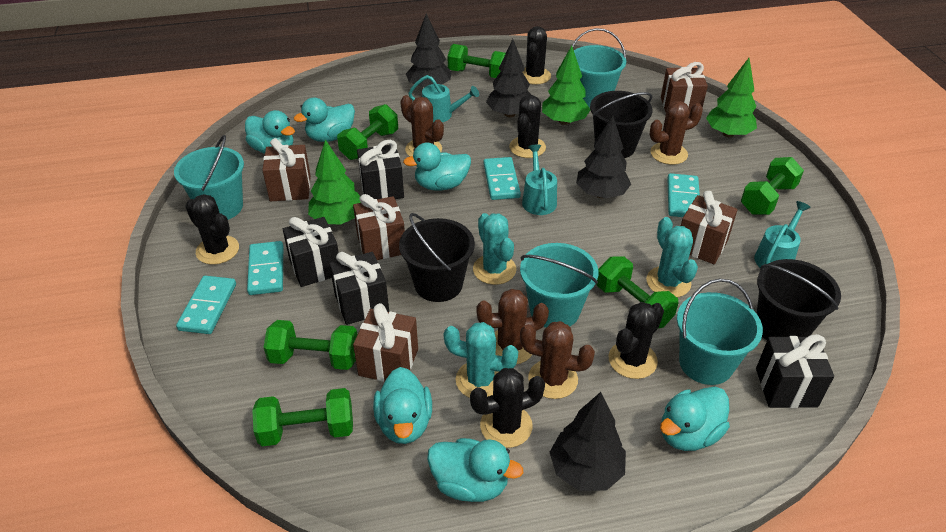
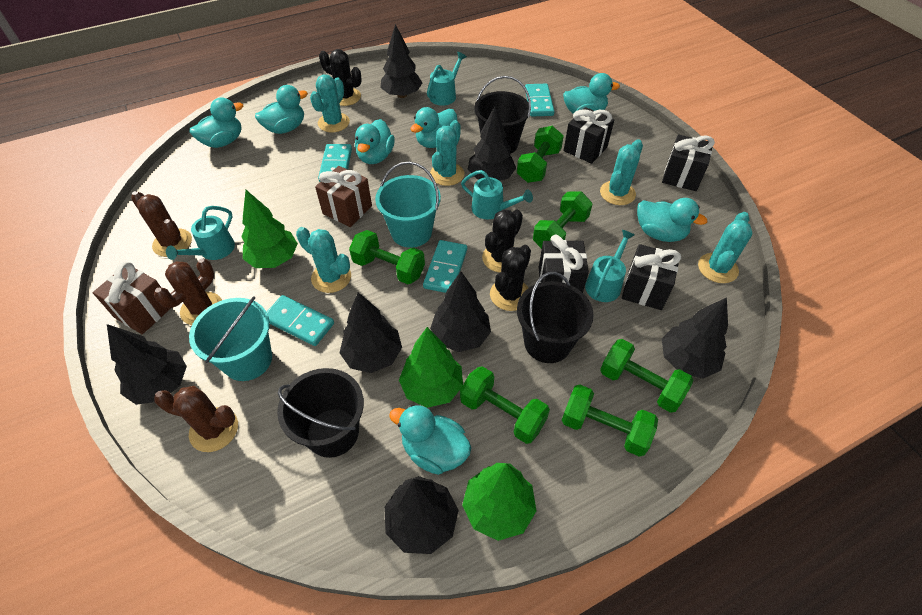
black cactus: 5 -> 3
black tree: 4 -> 7
brown cactus: 4 -> 3
brown gift: 5 -> 2
turquoise bucket: 4 -> 2
turquoise cactus: 3 -> 5
turquoise duck: 6 -> 7
turquoise watering can: 3 -> 4

